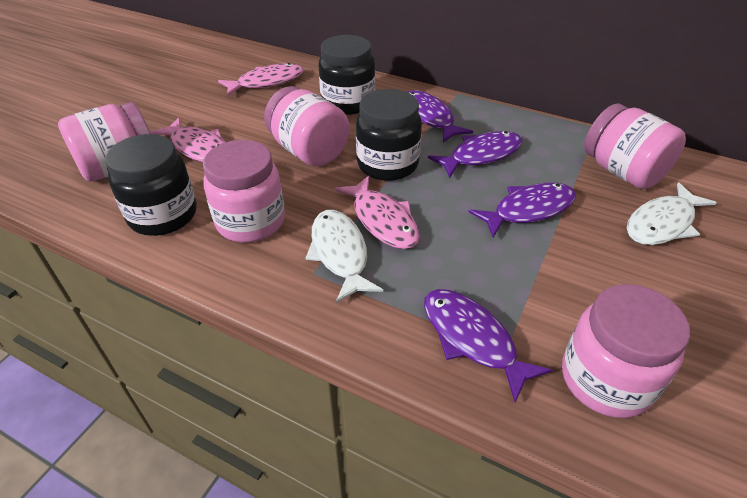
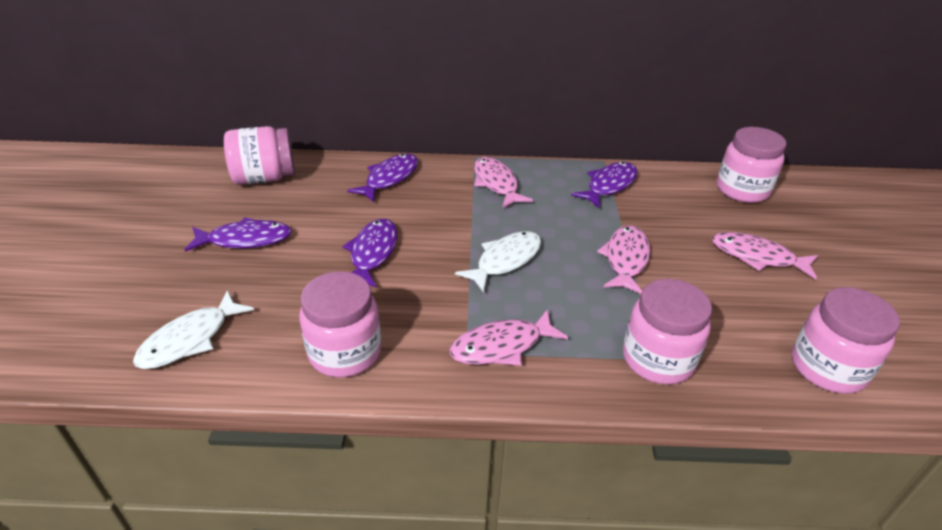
black jar: 3 -> 0
pink fish: 3 -> 4

